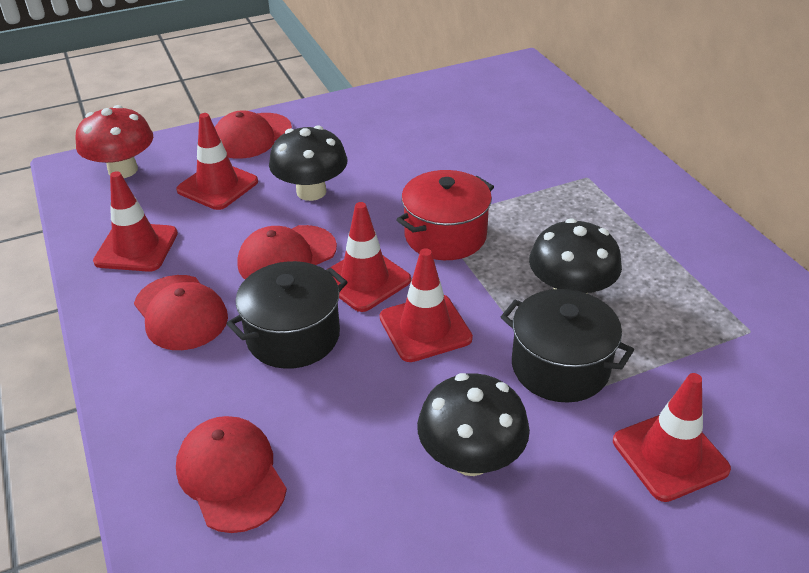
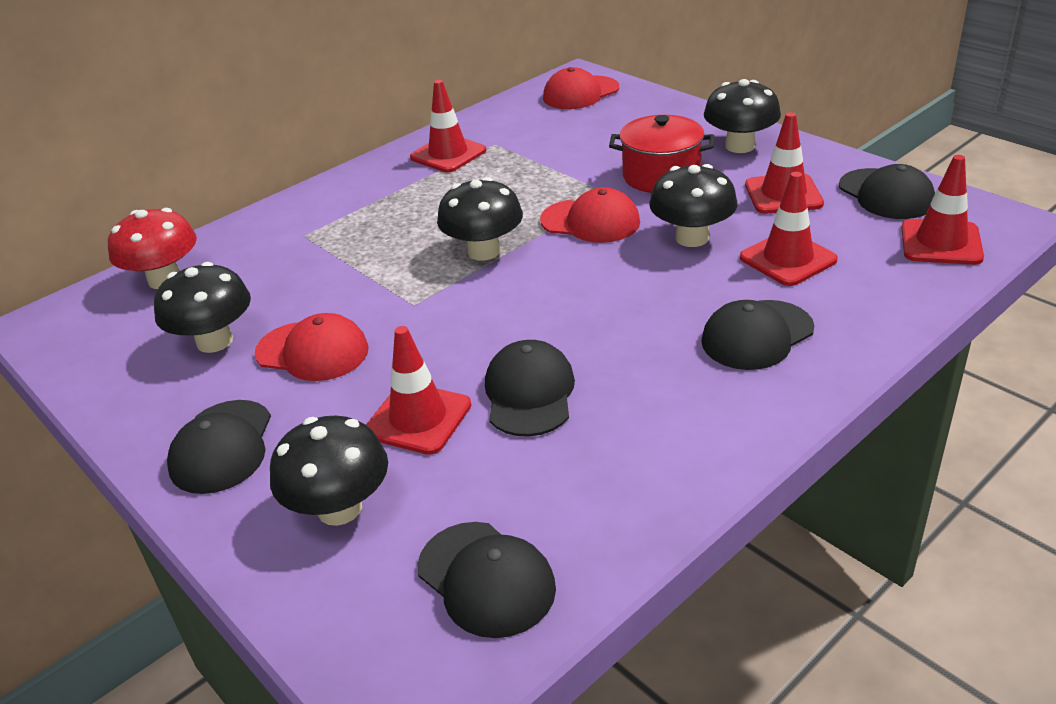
black cap: 0 -> 5
black mushroom: 3 -> 5
black pot: 2 -> 0
red cap: 4 -> 3

